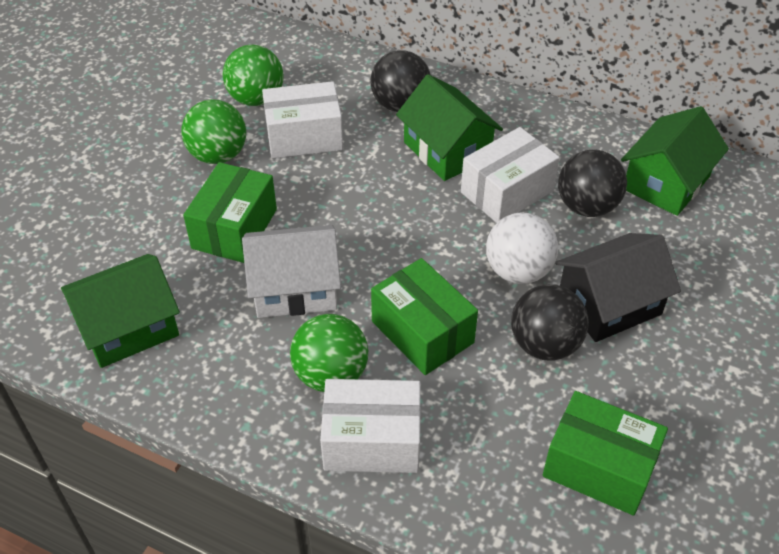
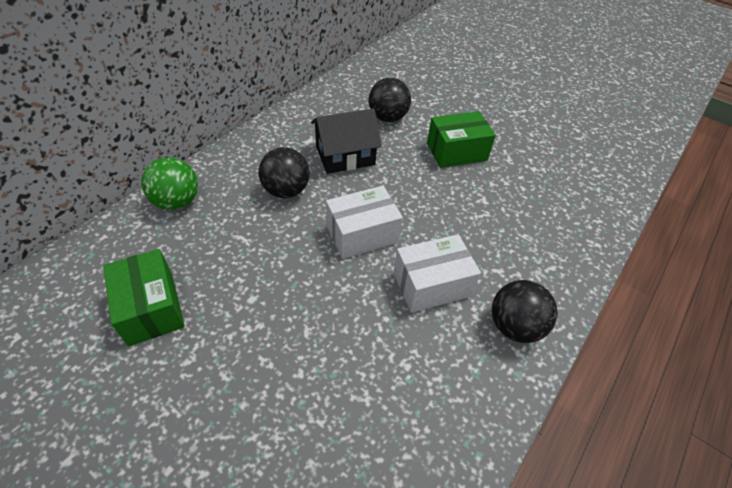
green ball: 3 -> 1
green box: 3 -> 2
green house: 3 -> 0
white ball: 1 -> 0
white box: 3 -> 2
white house: 1 -> 0

